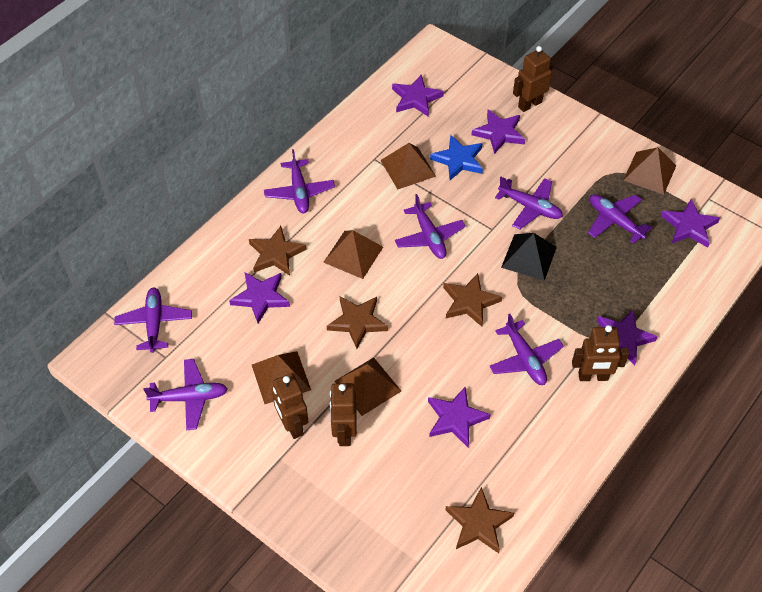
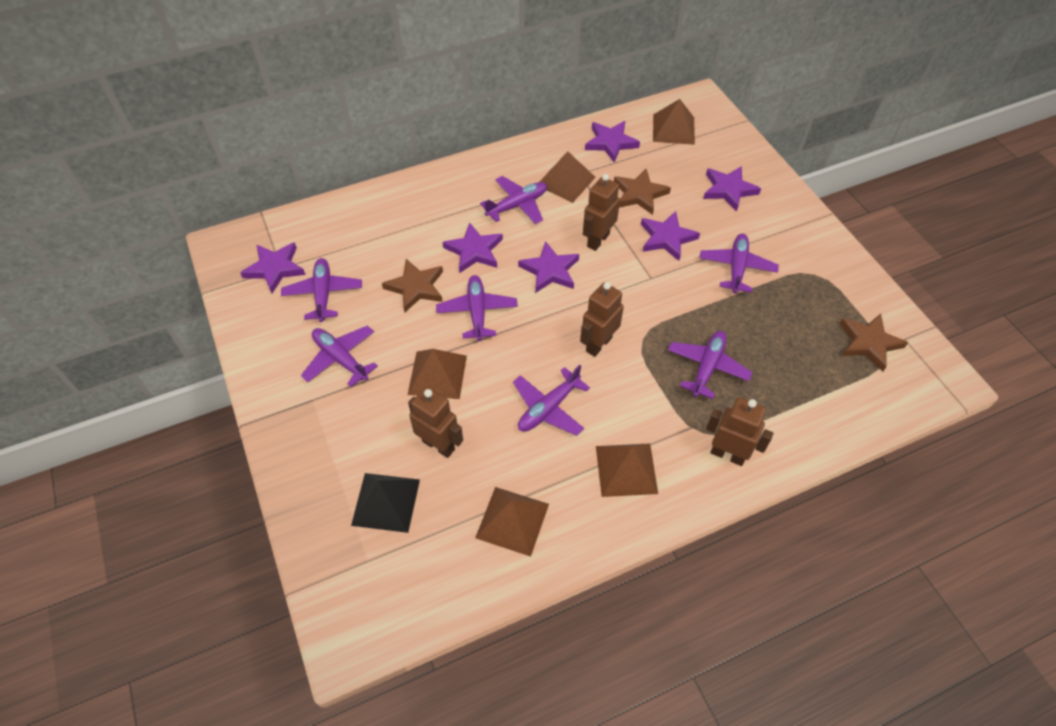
blue star: 1 -> 0
brown star: 4 -> 3

